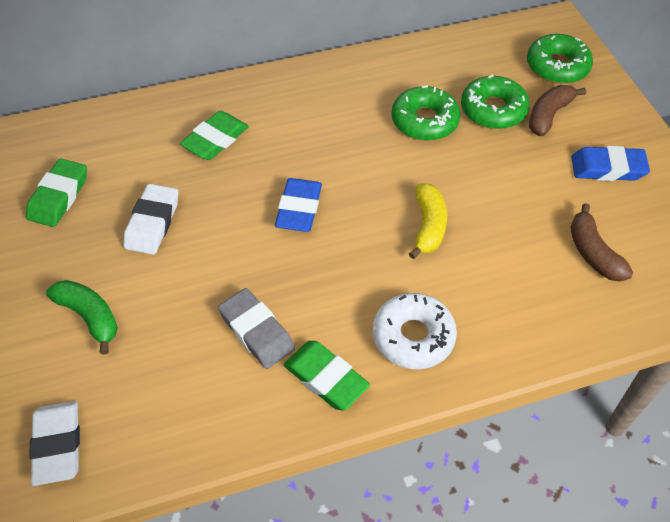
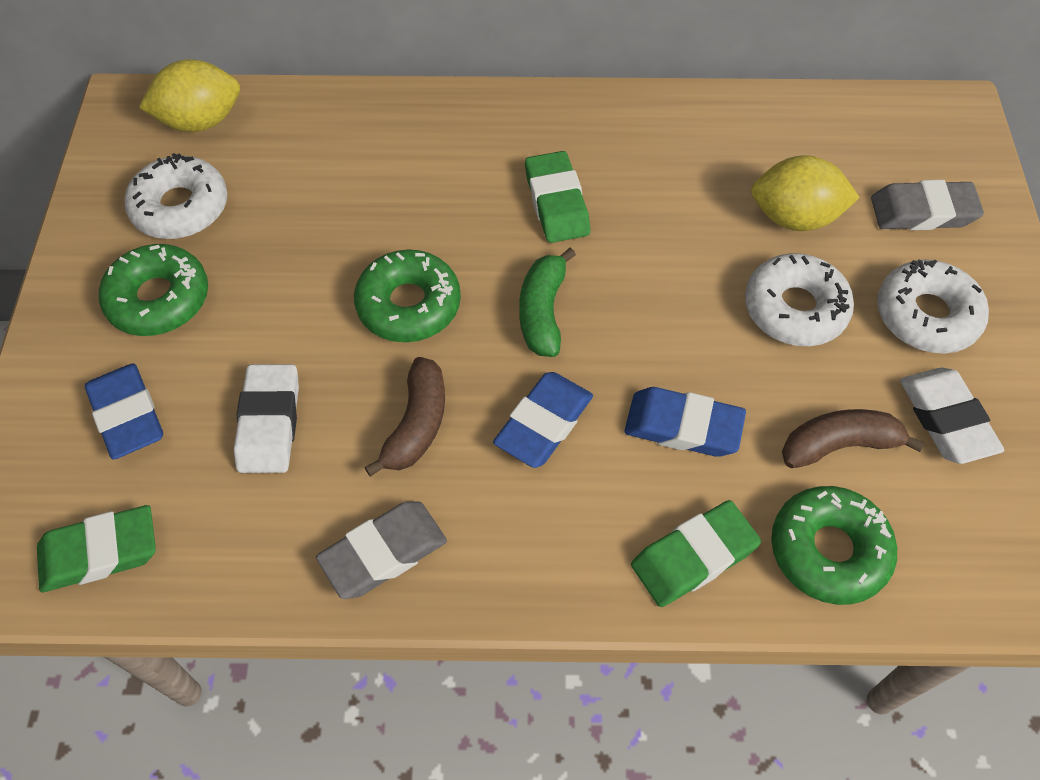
blue eraser: 2 -> 3
grey eraser: 1 -> 2
white donut: 1 -> 3
yellow banana: 1 -> 0
yellow lemon: 0 -> 2

